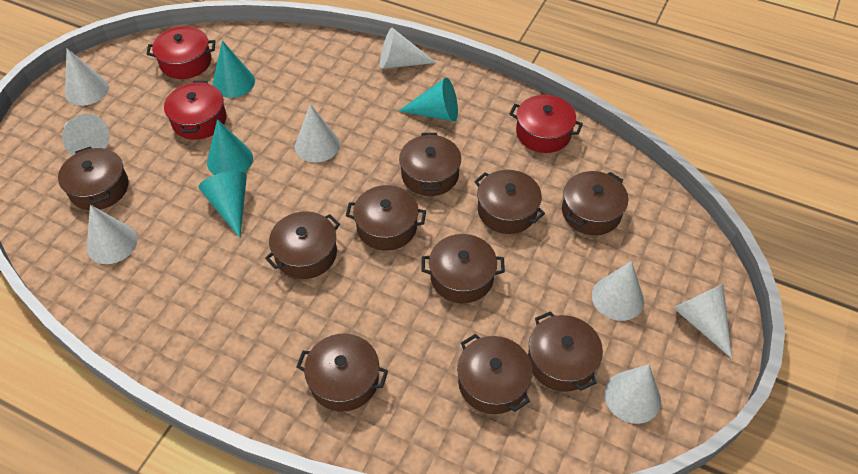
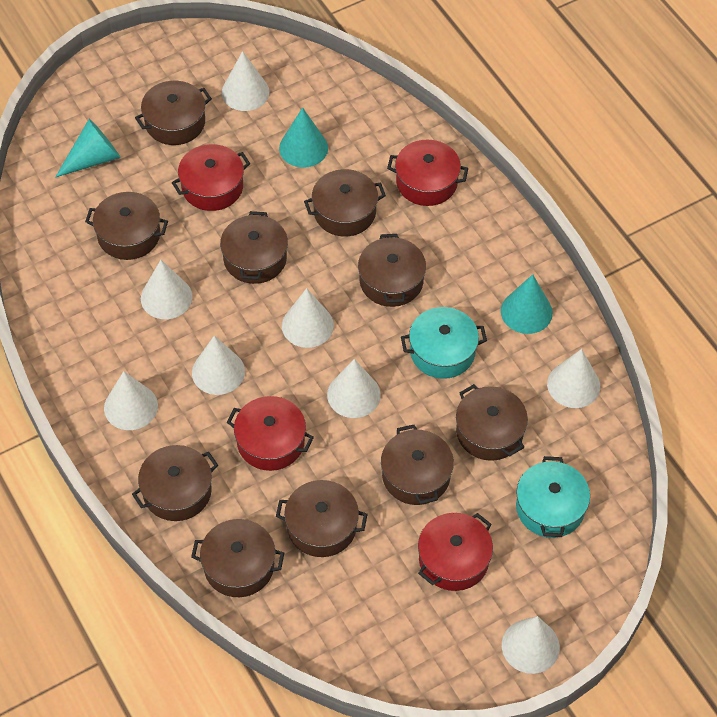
red pot: 3 -> 4
turquoise cone: 4 -> 3
turquoise pot: 0 -> 2

